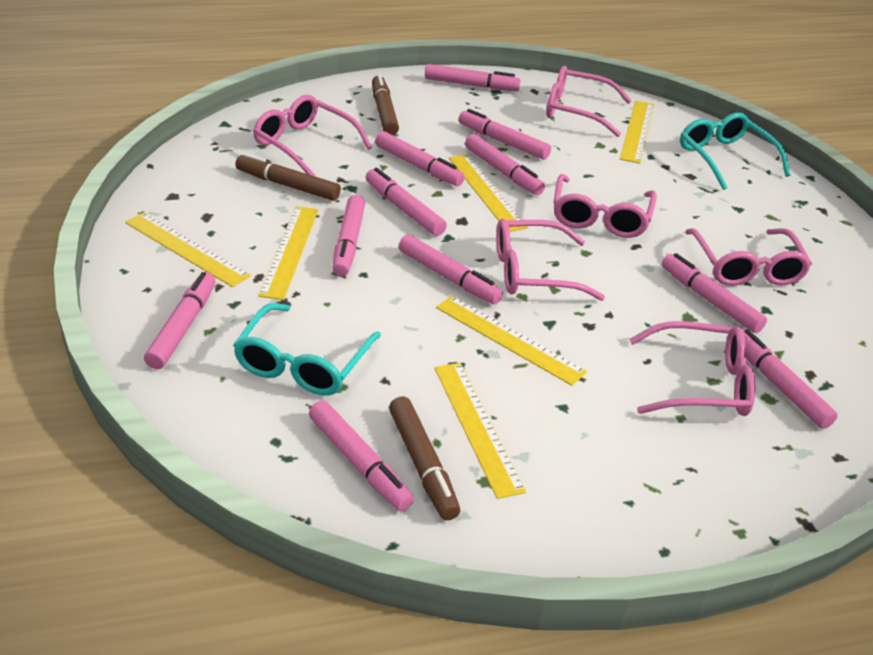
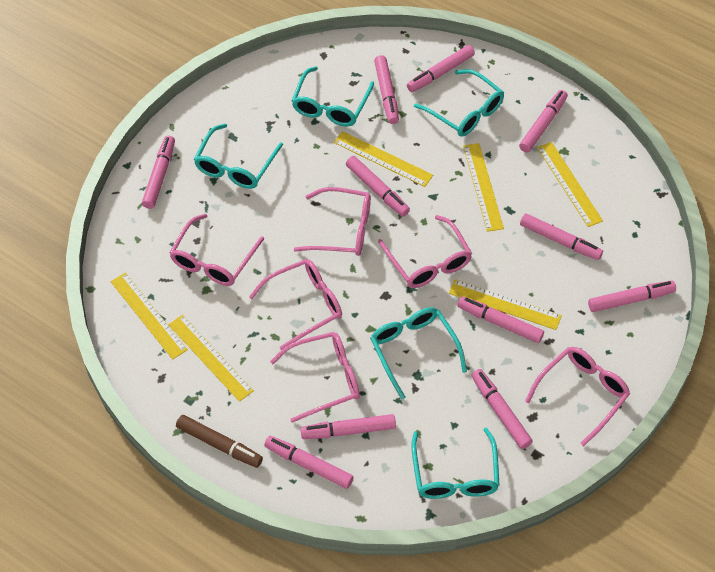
brown marker: 3 -> 1
turquoise glasses: 2 -> 5

